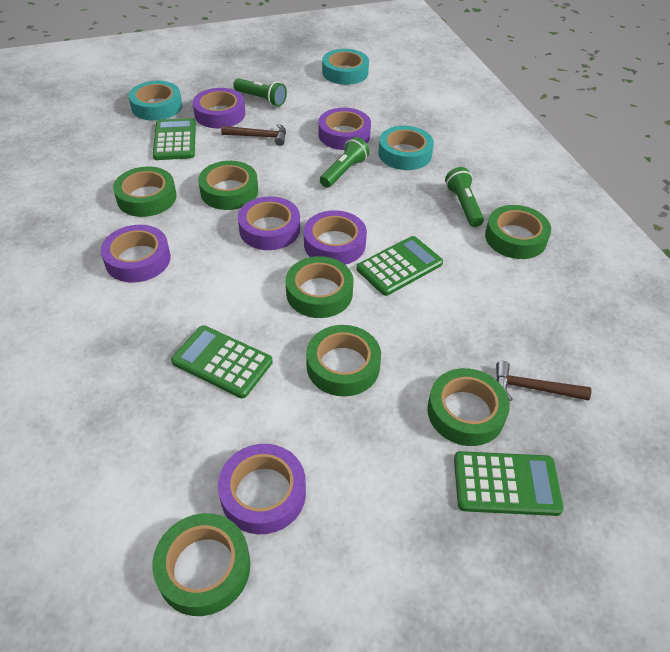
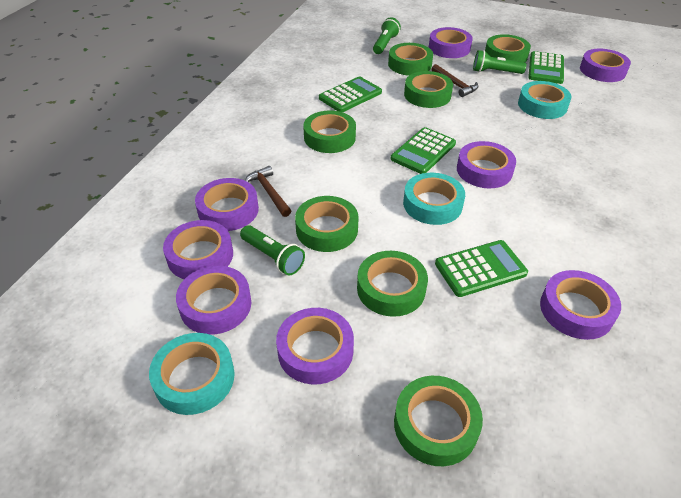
purple tape: 6 -> 8

